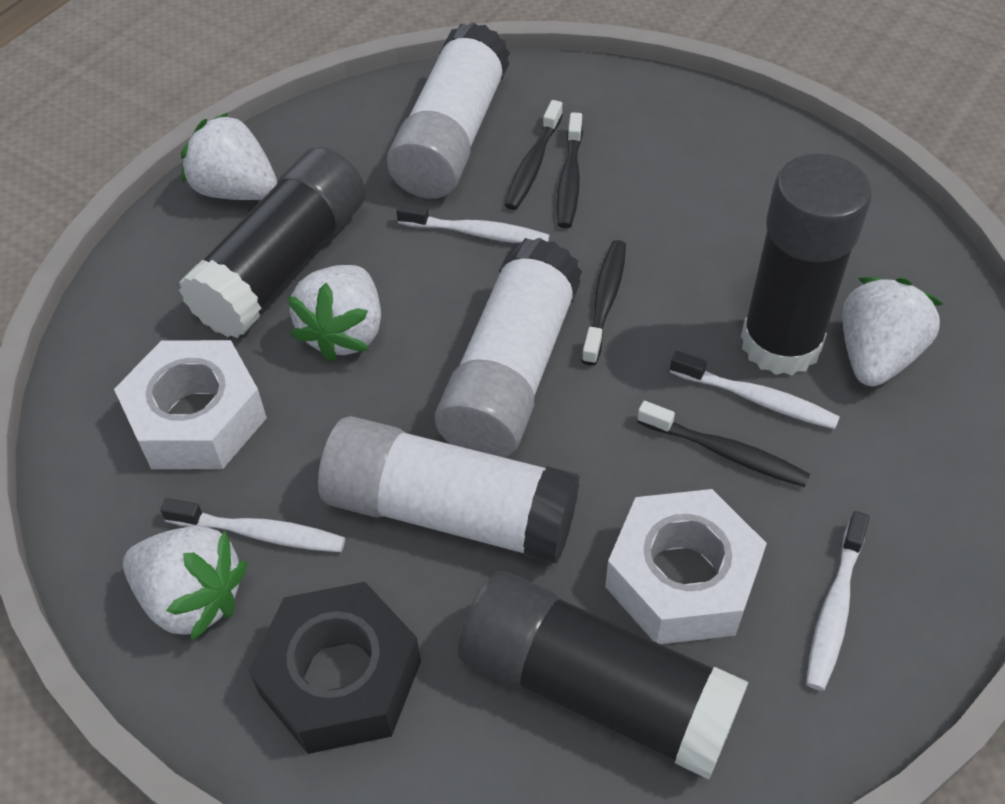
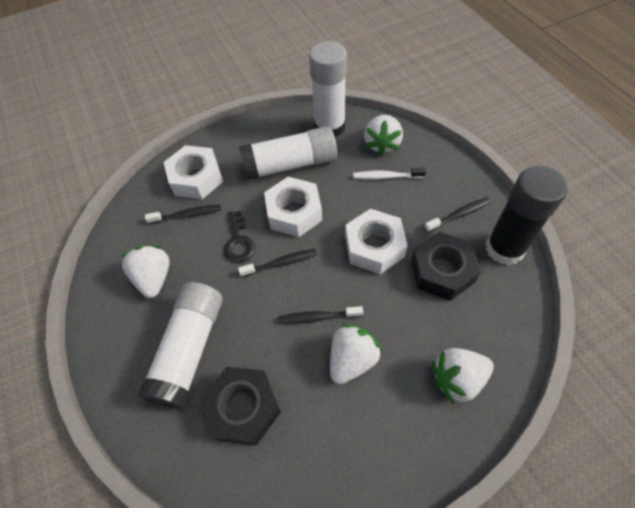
black glue stick: 3 -> 1
black key: 0 -> 1
black nut: 1 -> 2
white nut: 2 -> 3
white toothbrush: 4 -> 1

